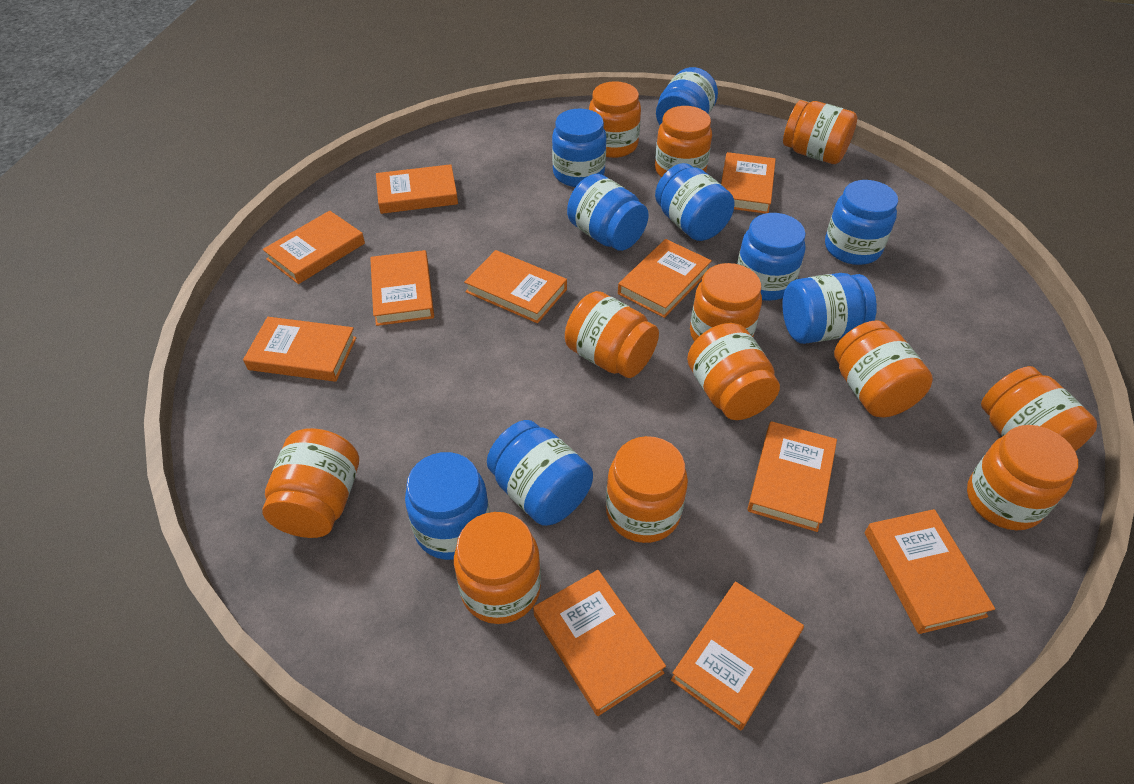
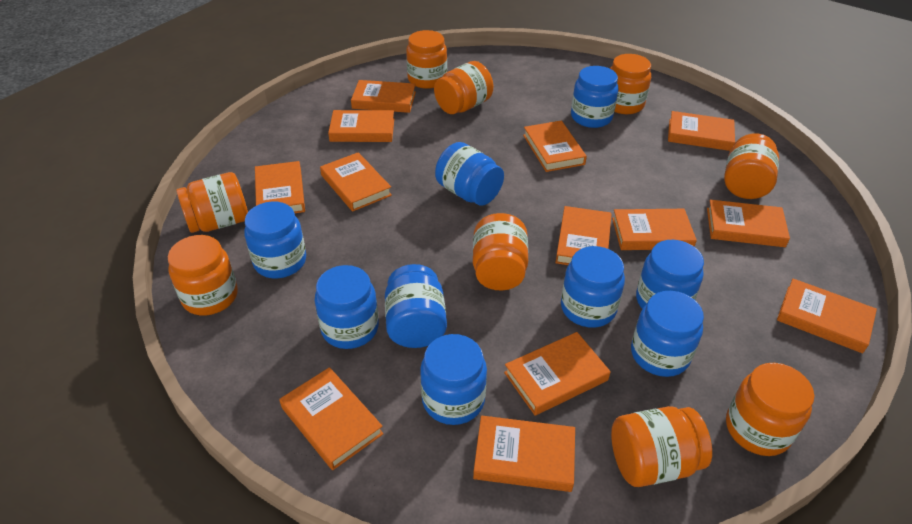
orange book: 11 -> 13
orange jar: 12 -> 9

